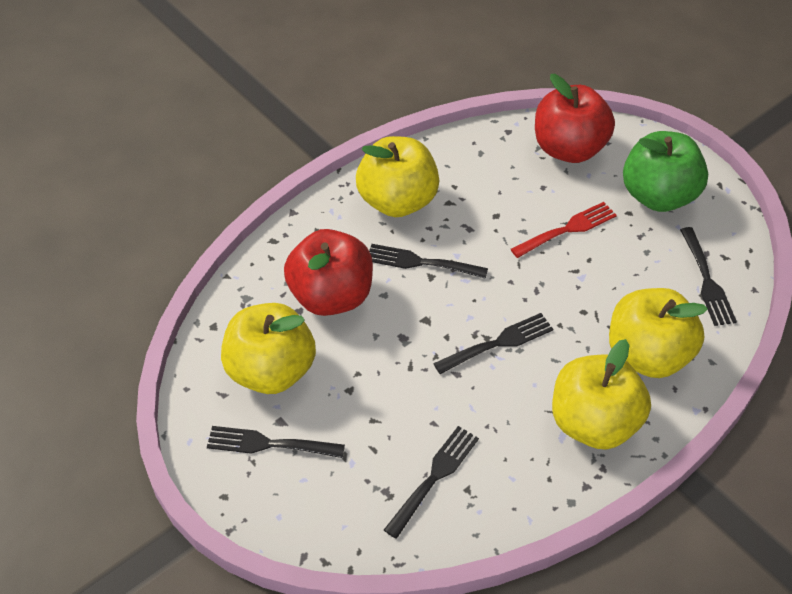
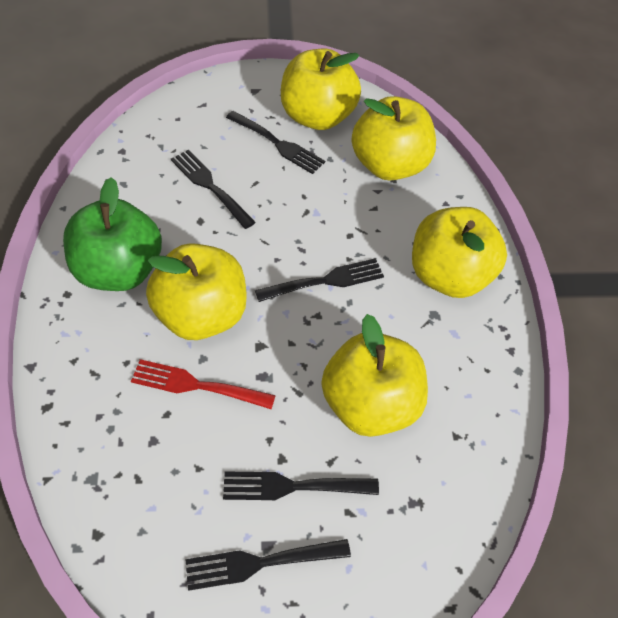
red apple: 2 -> 0
yellow apple: 4 -> 5

